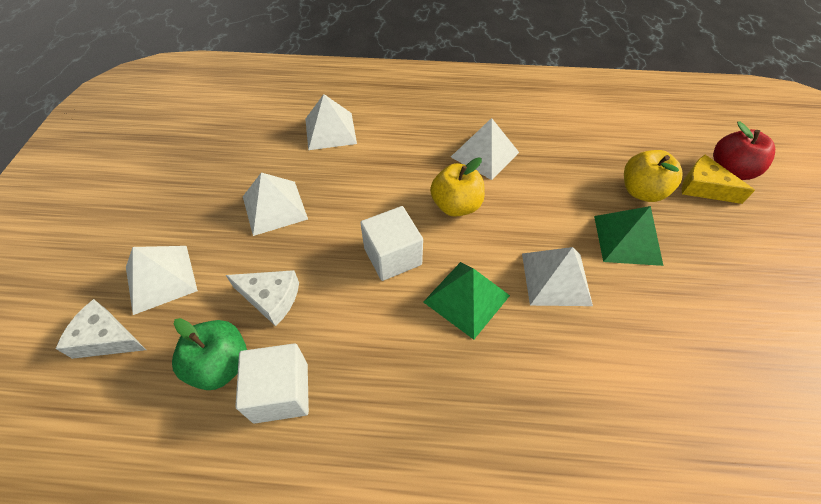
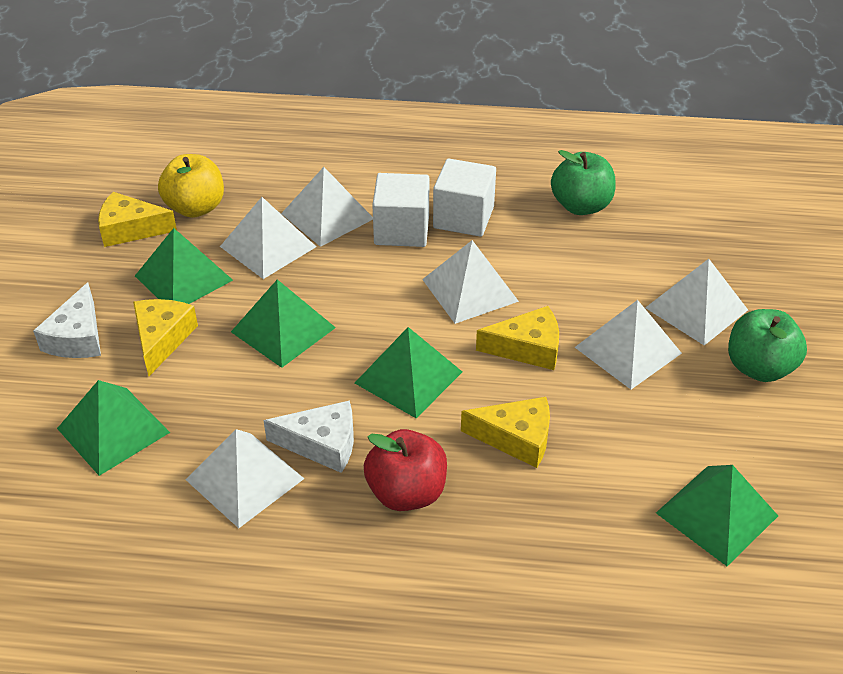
green apple: 1 -> 2
green pyramid: 2 -> 5
white pyramid: 5 -> 6
yellow apple: 2 -> 1
yellow cheese: 1 -> 4

